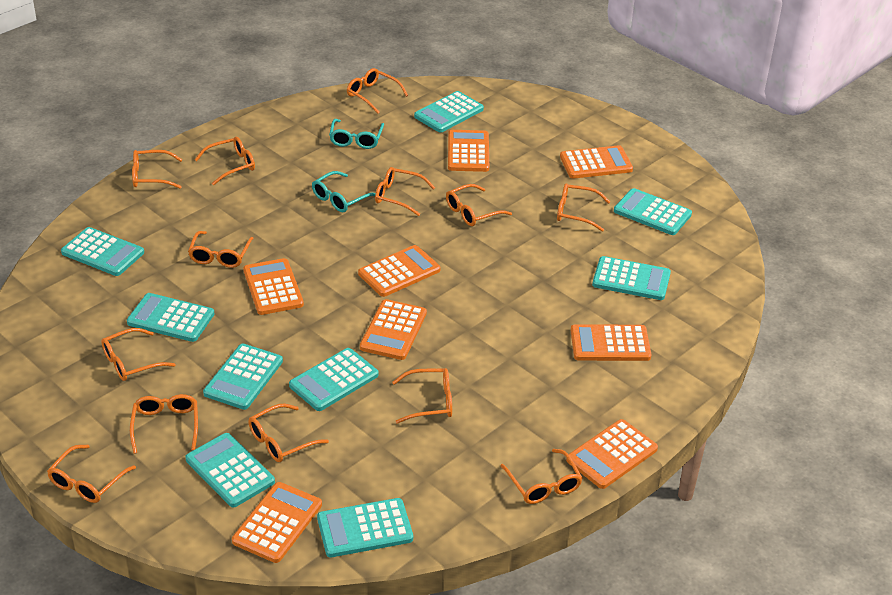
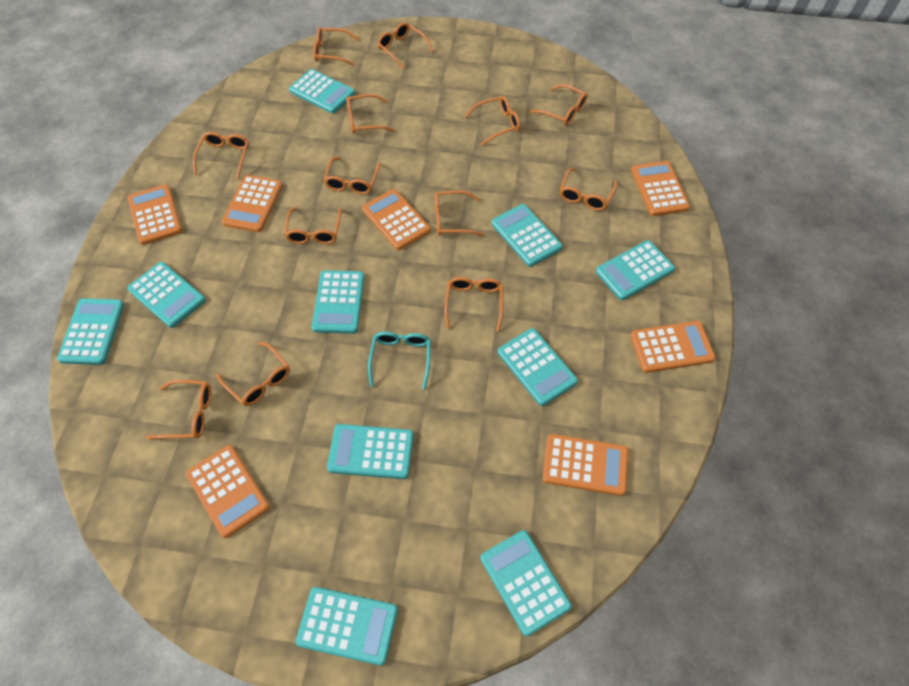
orange calculator: 8 -> 7
turquoise calculator: 9 -> 10
turquoise glasses: 2 -> 1

